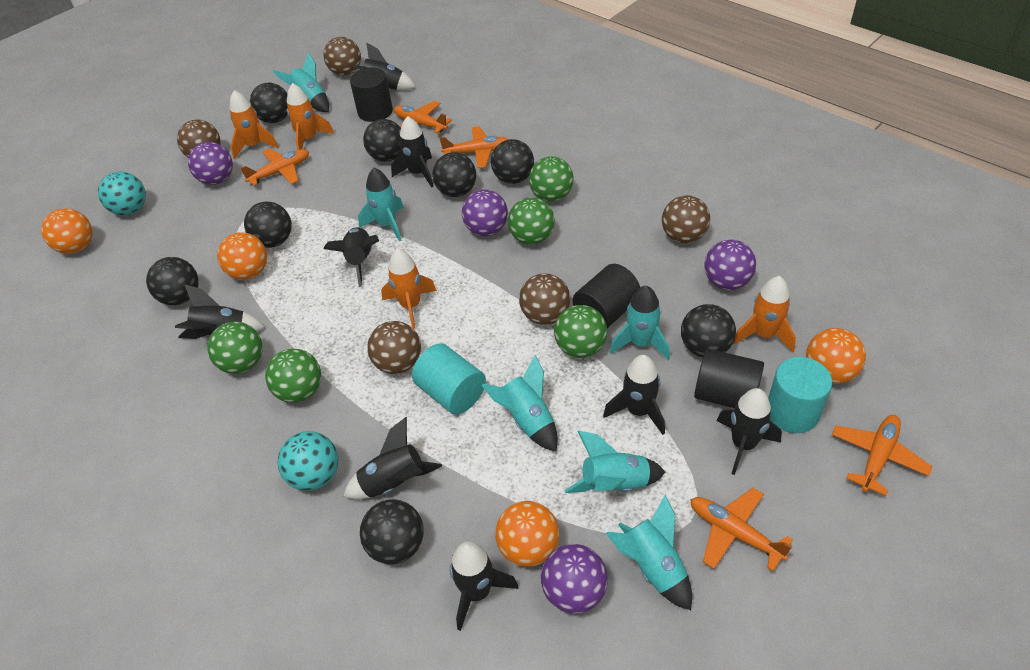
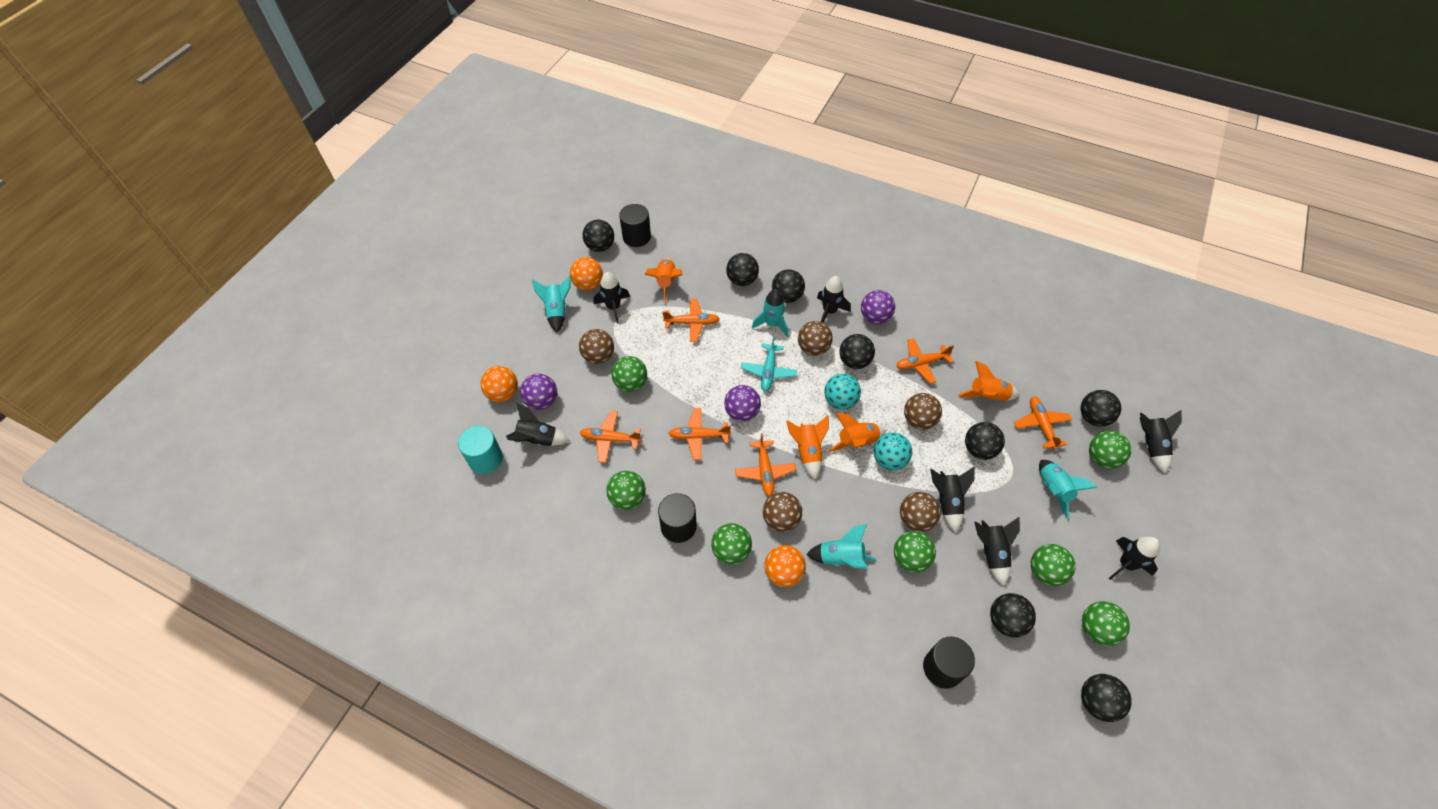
black rocket: 8 -> 7
green ball: 5 -> 7
orange ball: 4 -> 3
orange plane: 5 -> 6
purple ball: 4 -> 3
turquoise cylinder: 2 -> 1
turquoise plane: 0 -> 1
turquoise rocket: 6 -> 4

